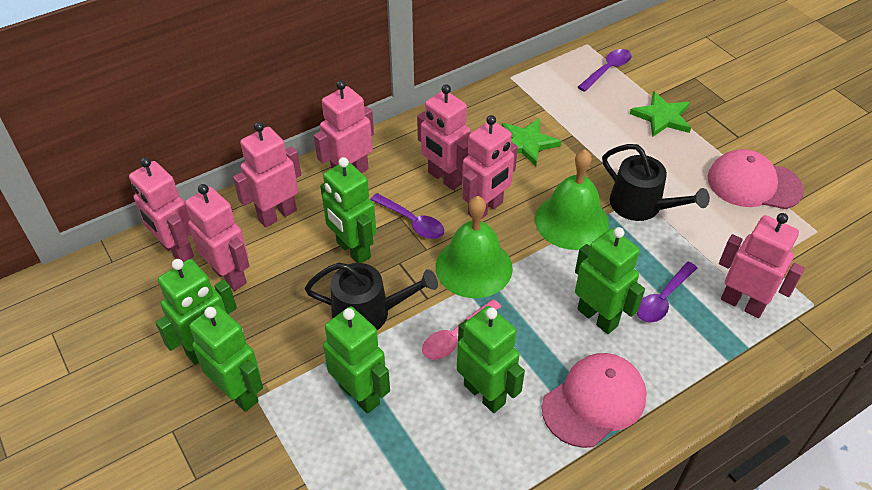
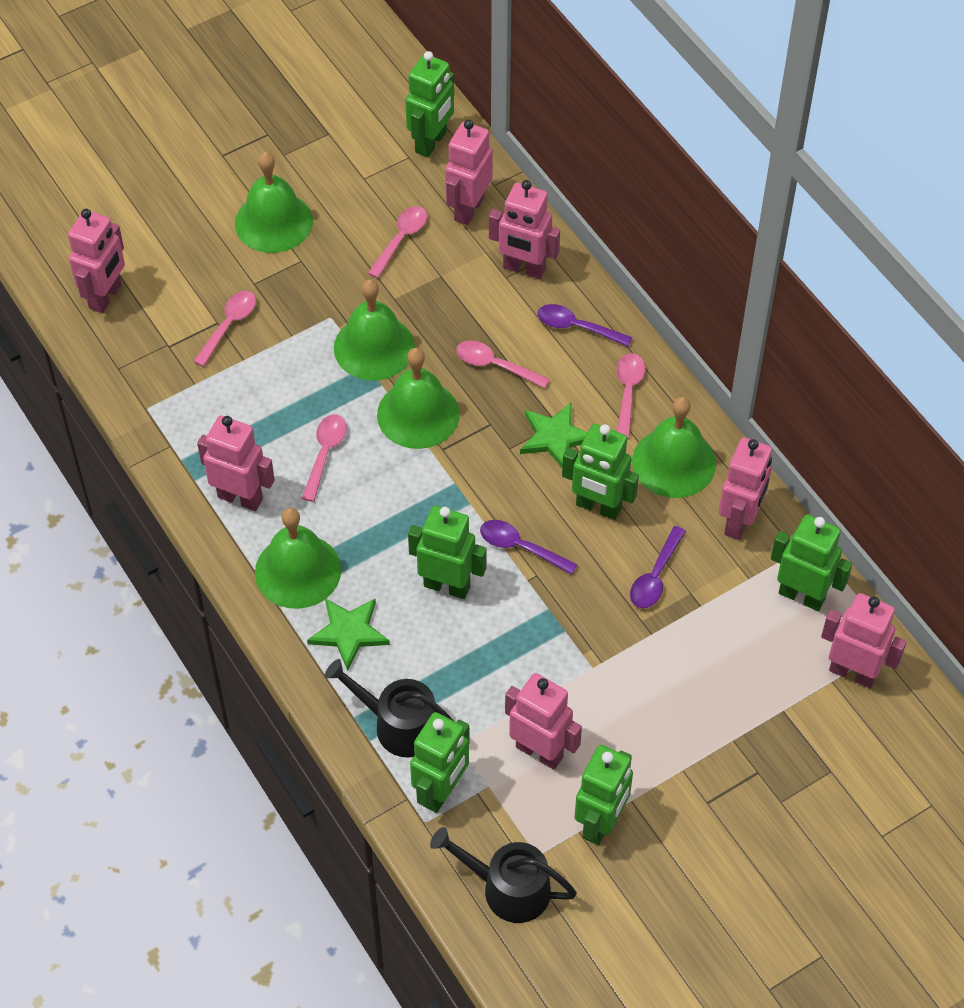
green bell: 2 -> 5
pink cap: 2 -> 0
pink spoon: 1 -> 5

